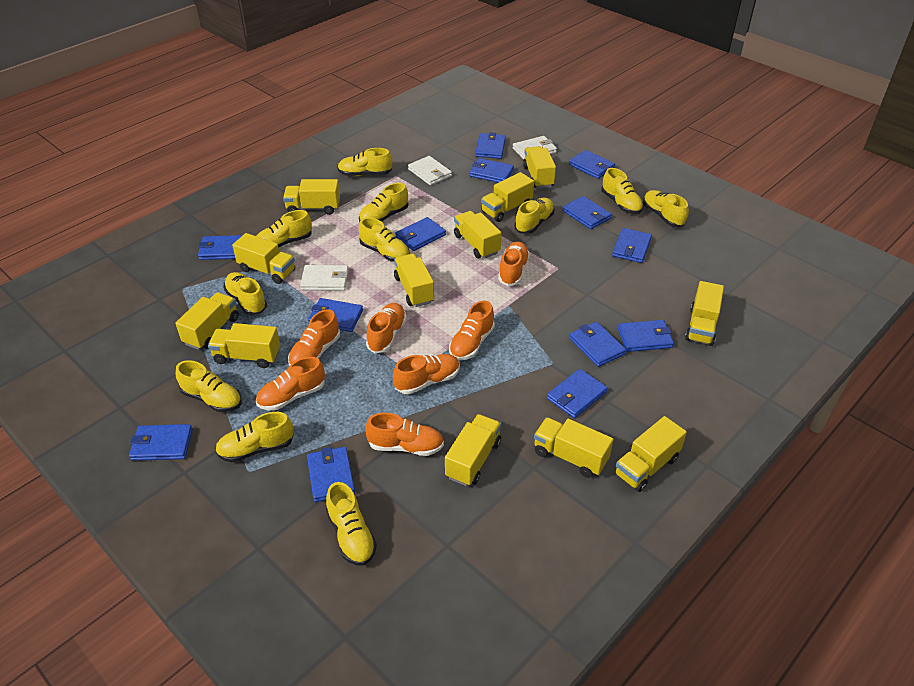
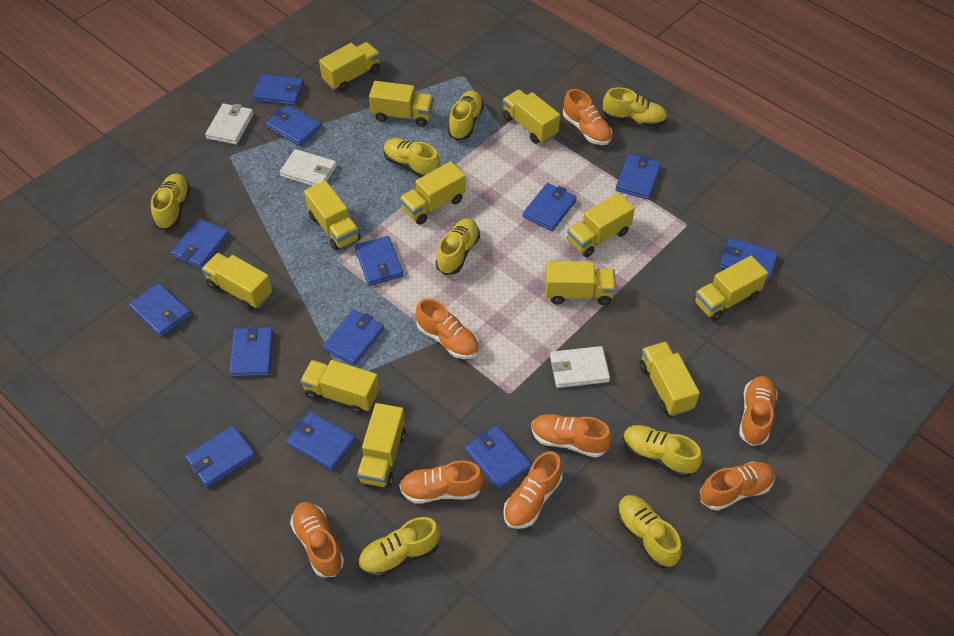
orange shoe: 7 -> 8
yellow shoe: 11 -> 8

